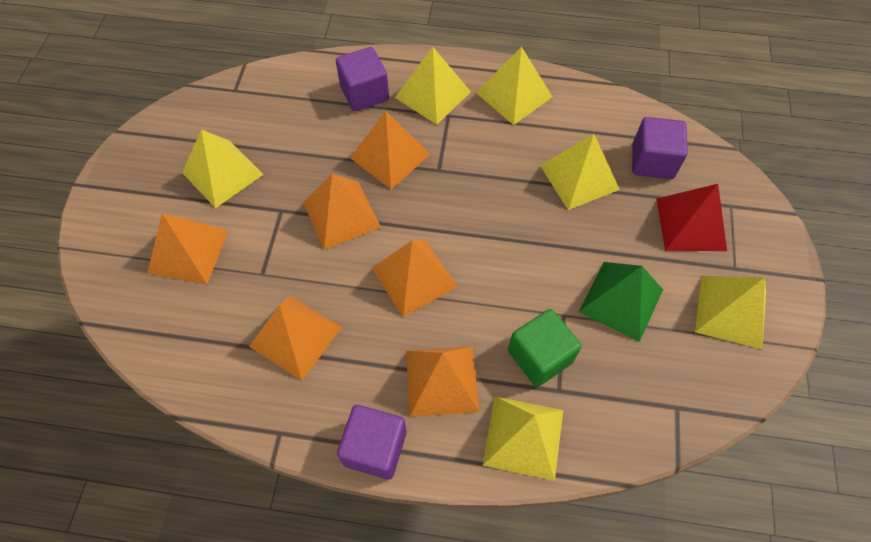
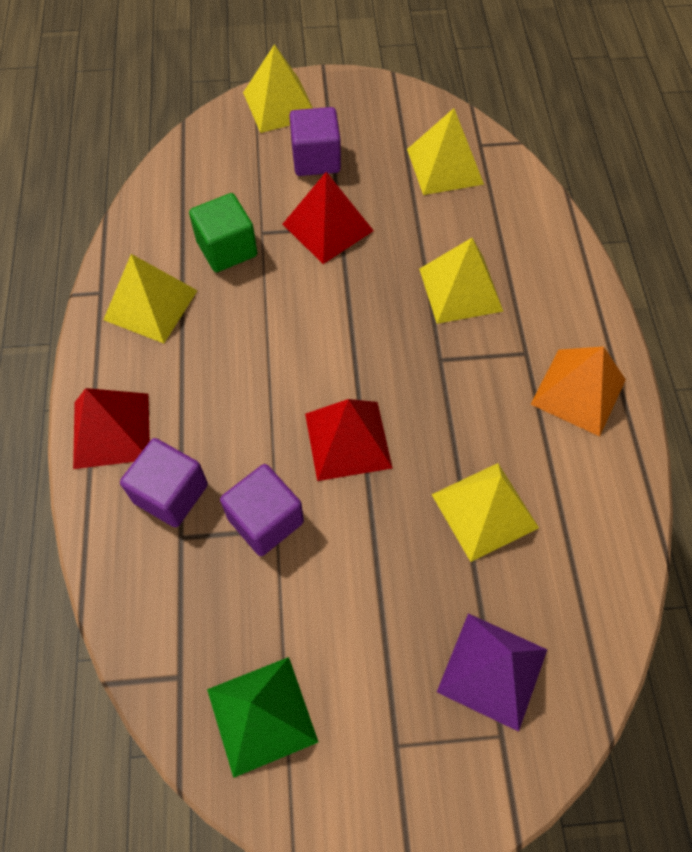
orange pyramid: 6 -> 1
purple pyramid: 0 -> 1
red pyramid: 1 -> 3
yellow pyramid: 6 -> 5

